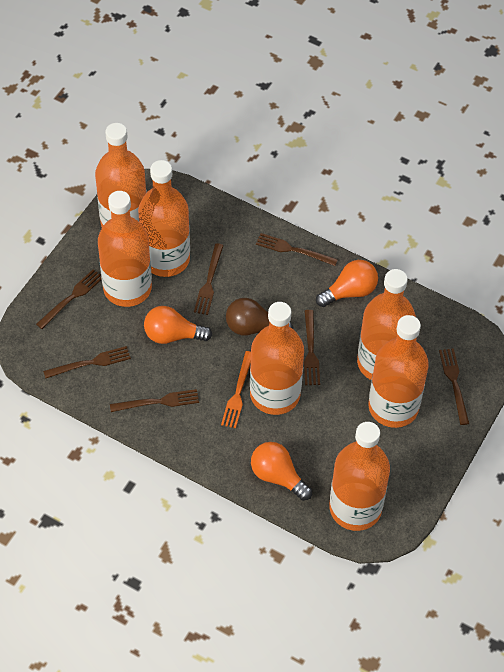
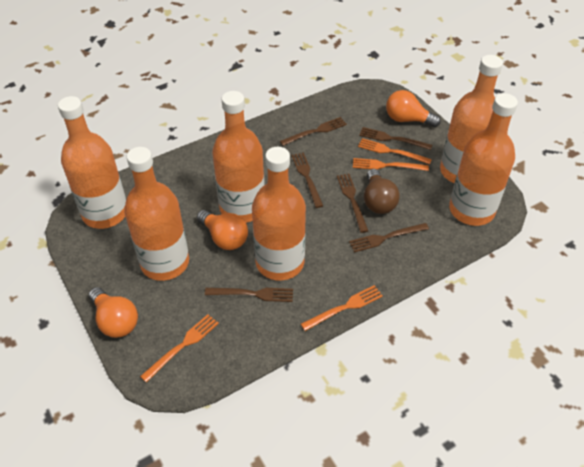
brown fork: 7 -> 6
orange bottle: 7 -> 6
orange fork: 1 -> 4

